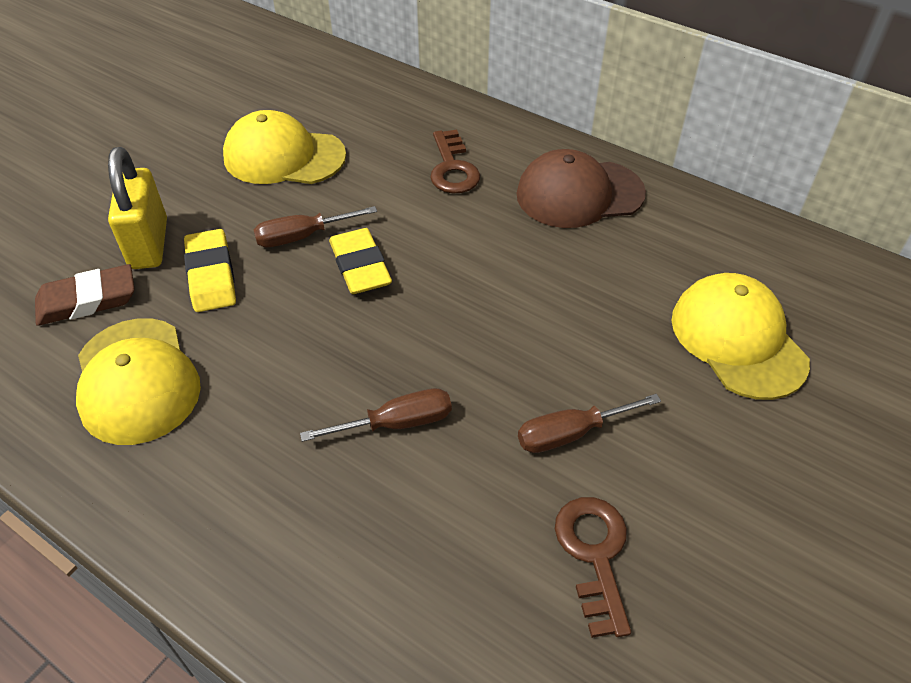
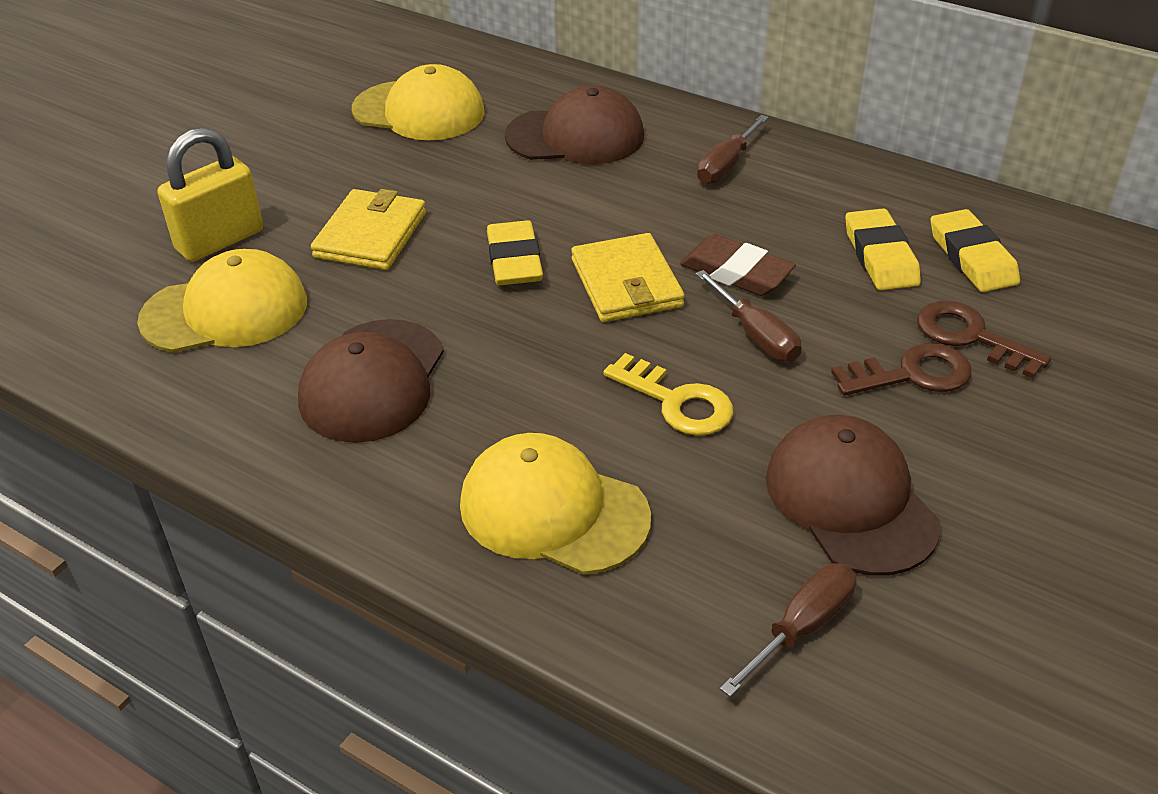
brown cap: 1 -> 3
yellow eraser: 2 -> 3
yellow key: 0 -> 1
yellow wallet: 0 -> 2

